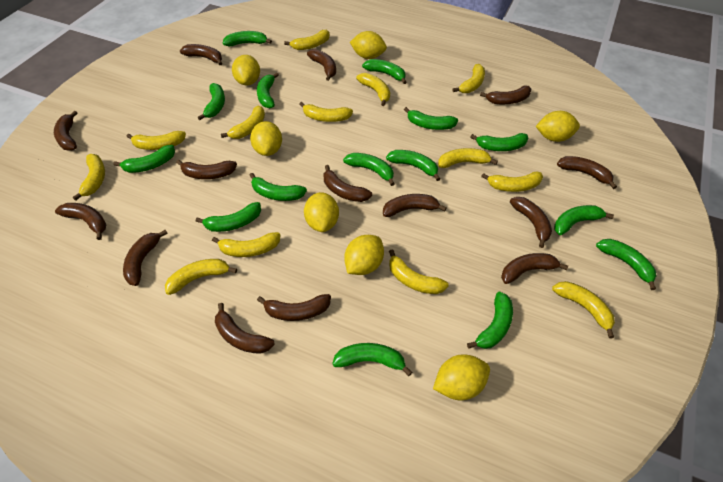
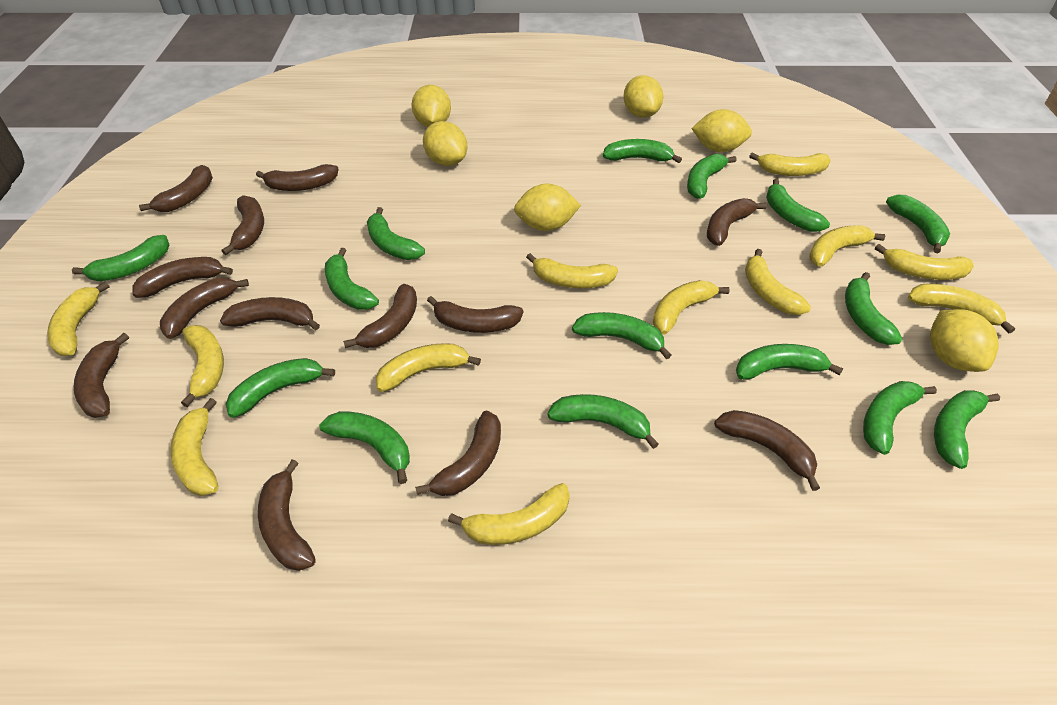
brown banana: 14 -> 13
yellow banana: 13 -> 12
yellow lemon: 7 -> 6

